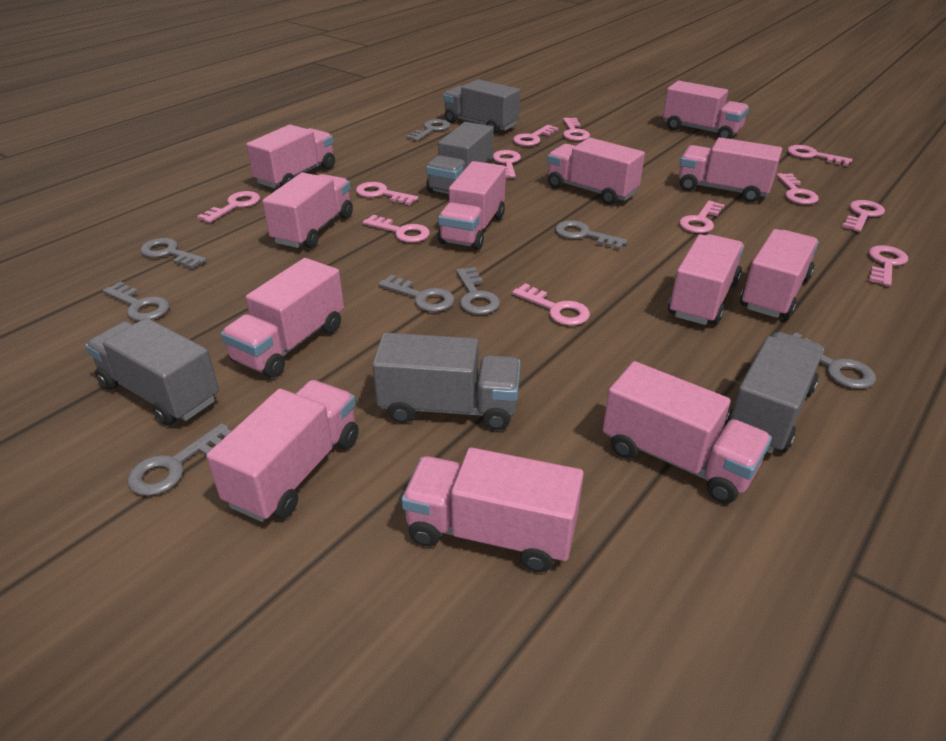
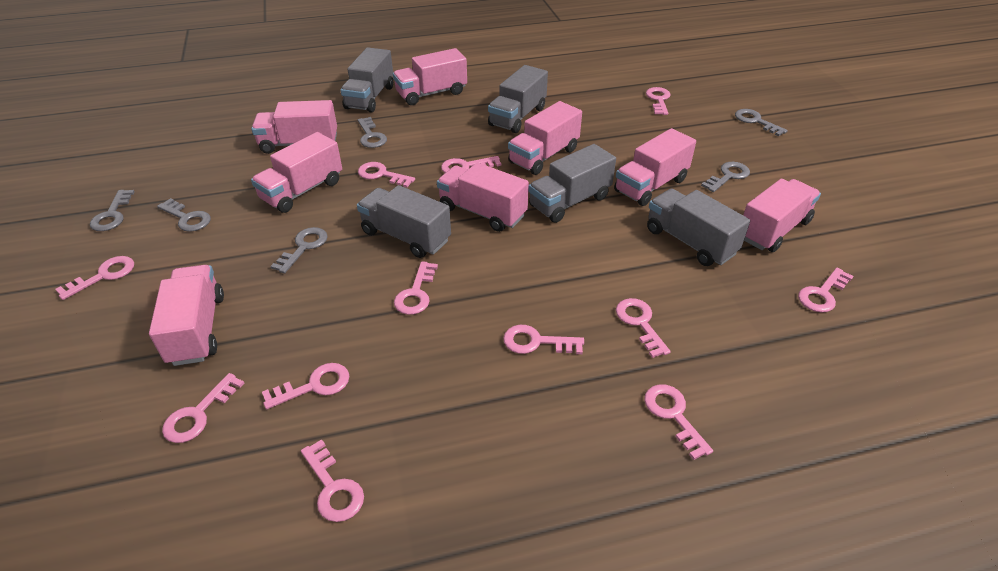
grey key: 8 -> 6
pink truck: 12 -> 8

